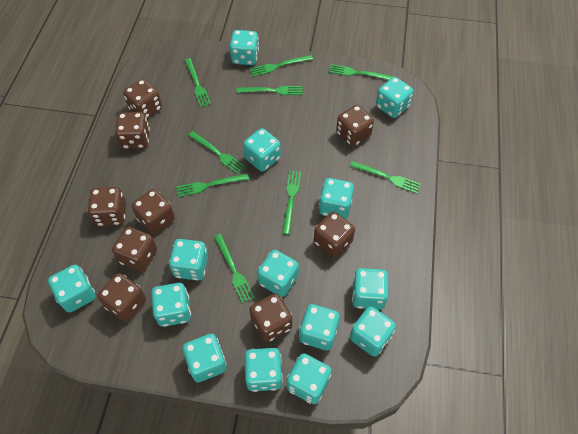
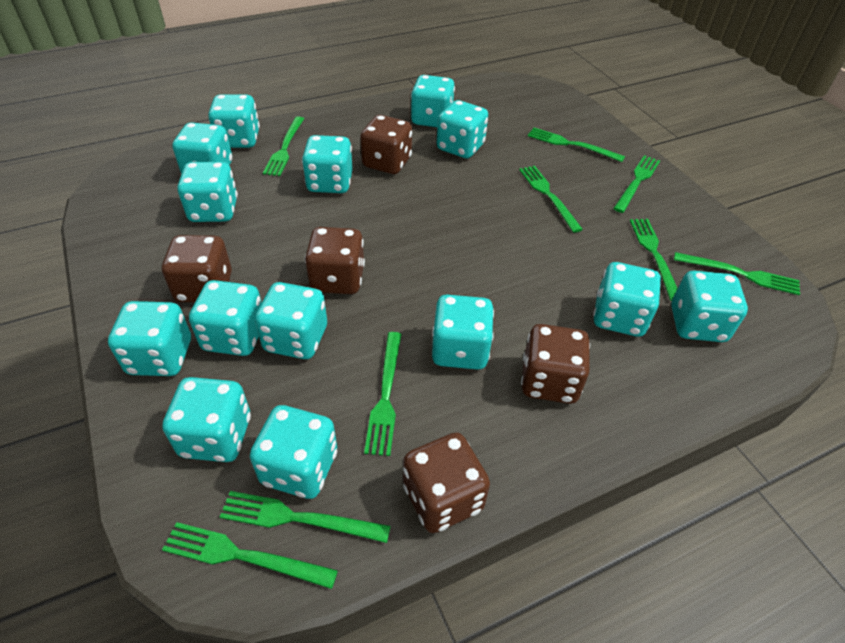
brown dice: 9 -> 5

